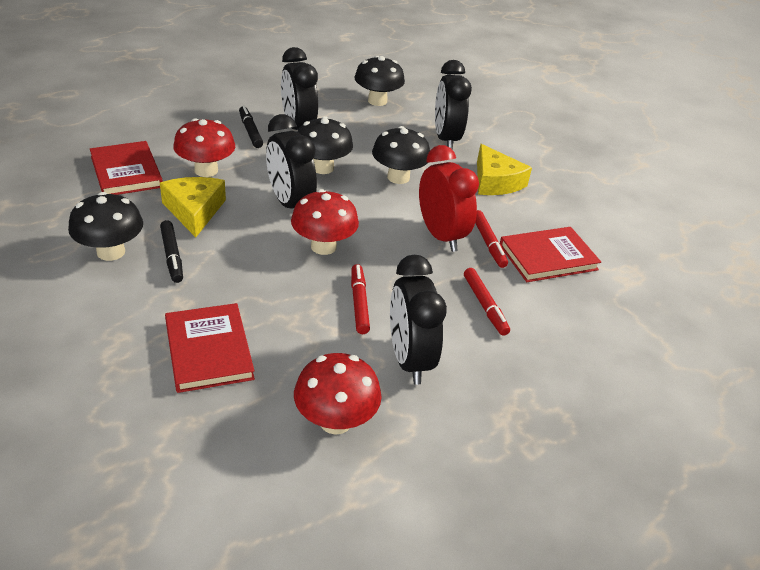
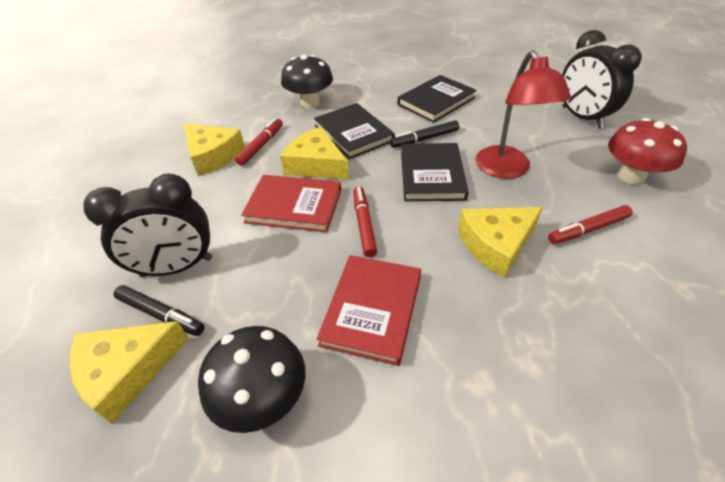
black book: 0 -> 3
black clock: 4 -> 2
black mushroom: 4 -> 2
red book: 3 -> 2
red clock: 1 -> 0
red lamp: 0 -> 1
red mushroom: 3 -> 1
yellow cheese: 2 -> 4

